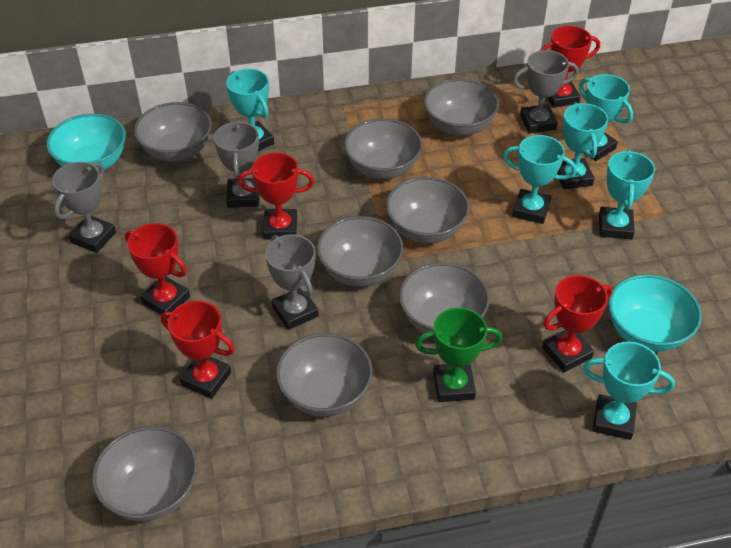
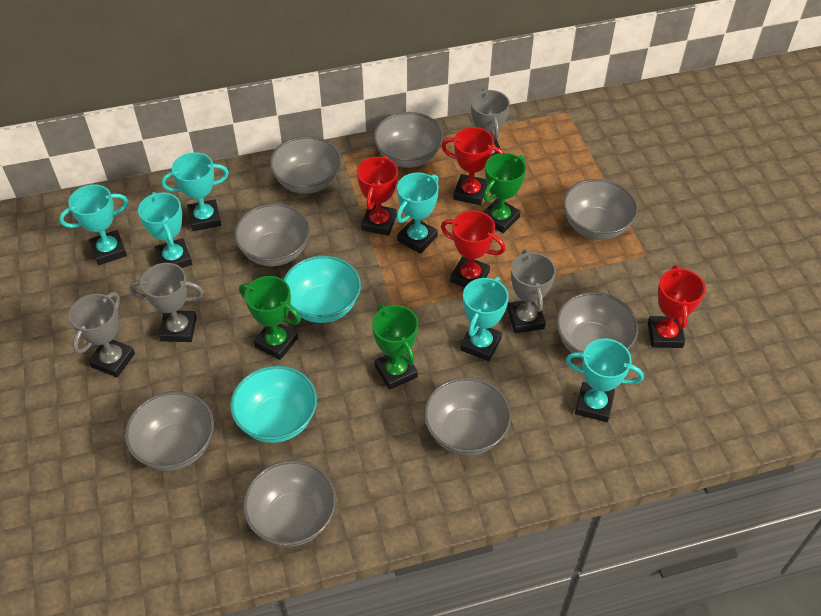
green trophy: 1 -> 3
red trophy: 5 -> 4

